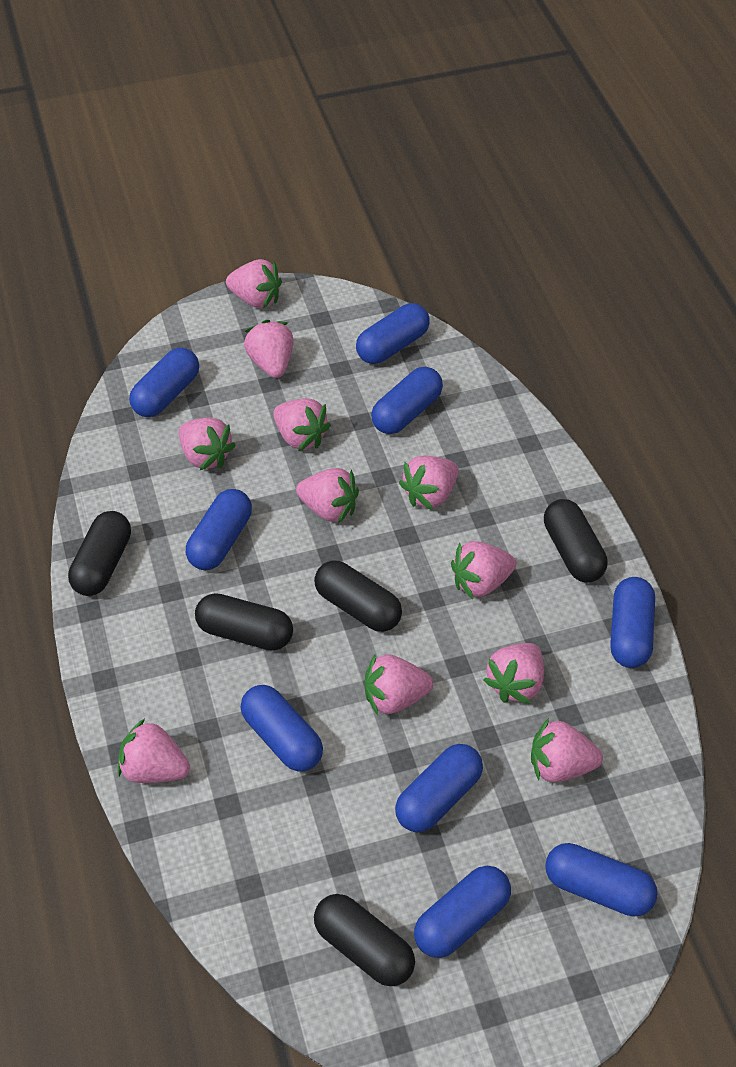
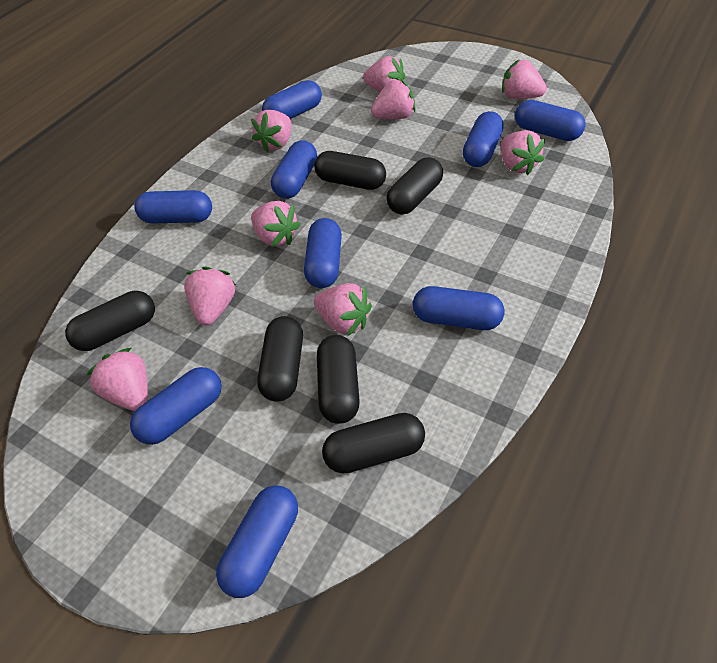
black capsule: 5 -> 6
pink strawberry: 11 -> 9

